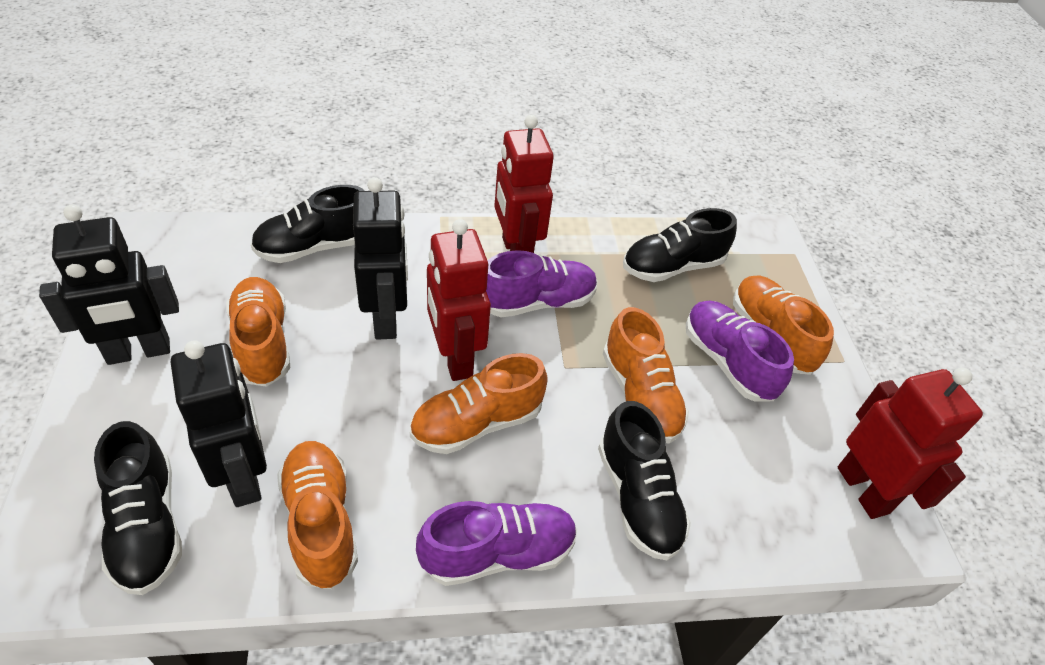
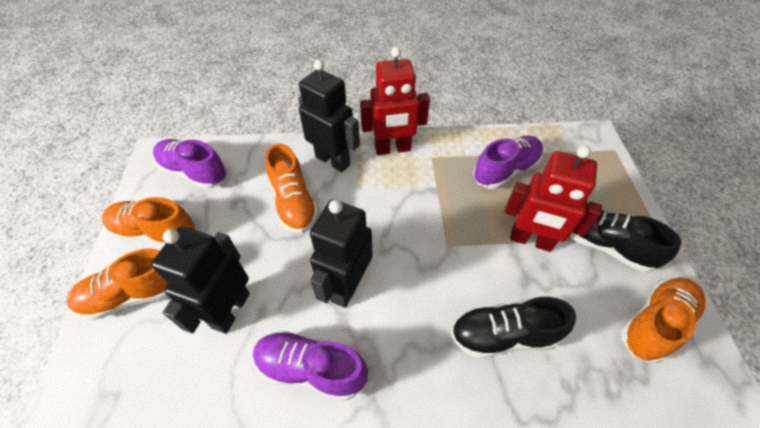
black shoe: 4 -> 2
orange shoe: 5 -> 4
red robot: 3 -> 2

